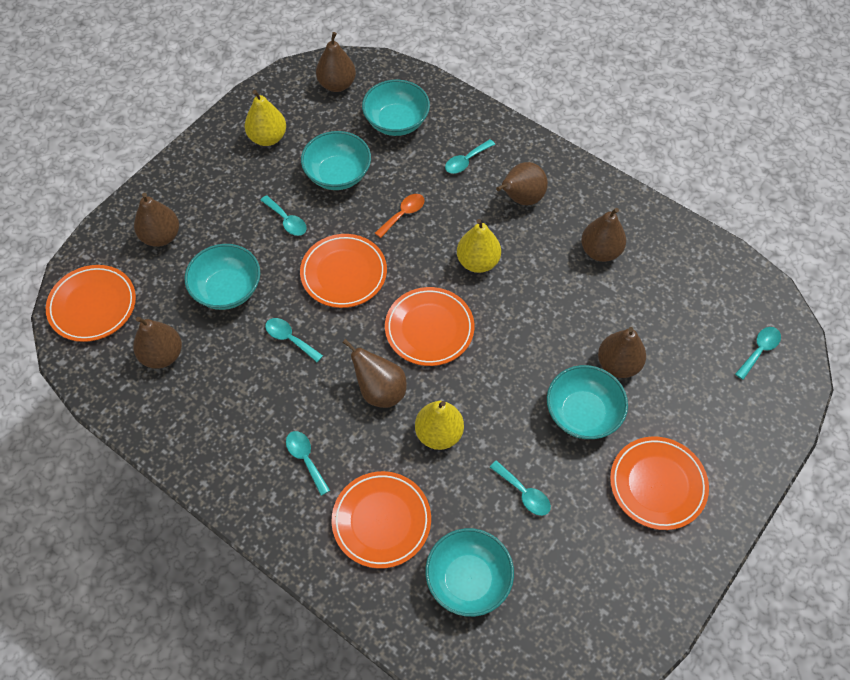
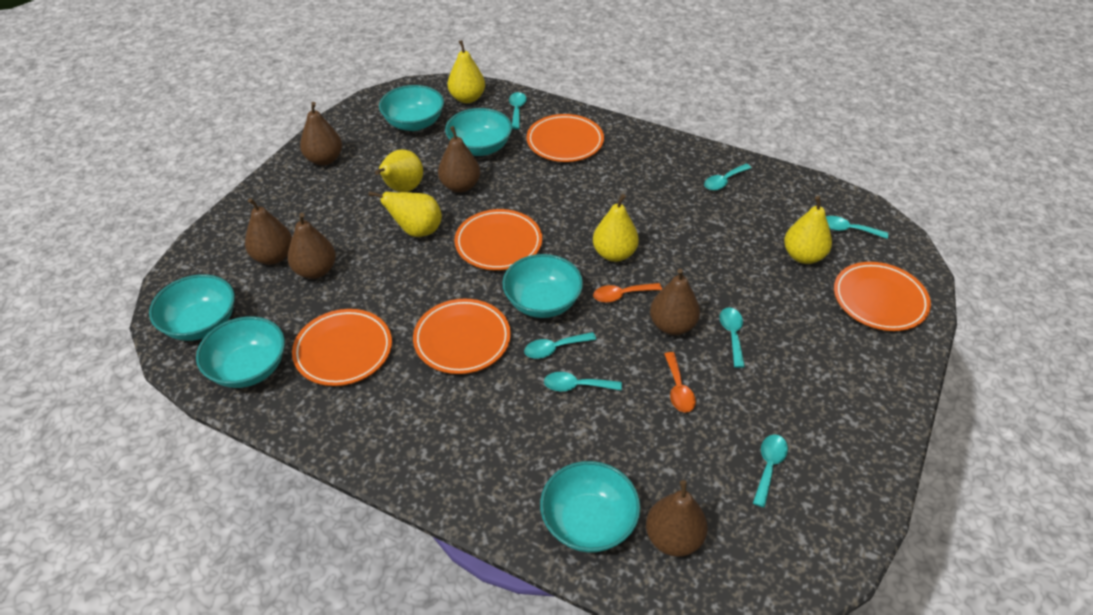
brown pear: 7 -> 6
orange spoon: 1 -> 2
turquoise bowl: 5 -> 6
turquoise spoon: 6 -> 7
yellow pear: 3 -> 5

